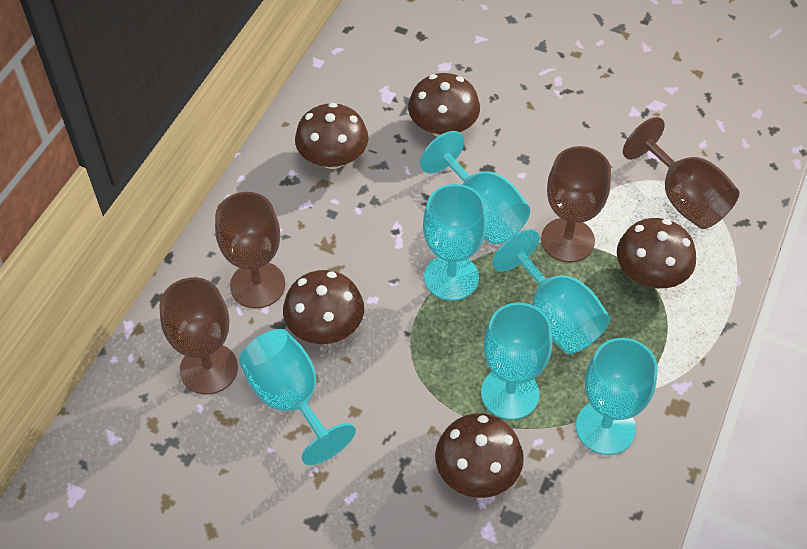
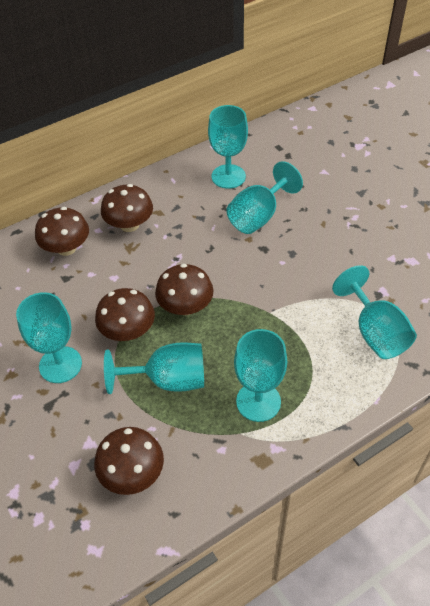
brown goblet: 4 -> 0

